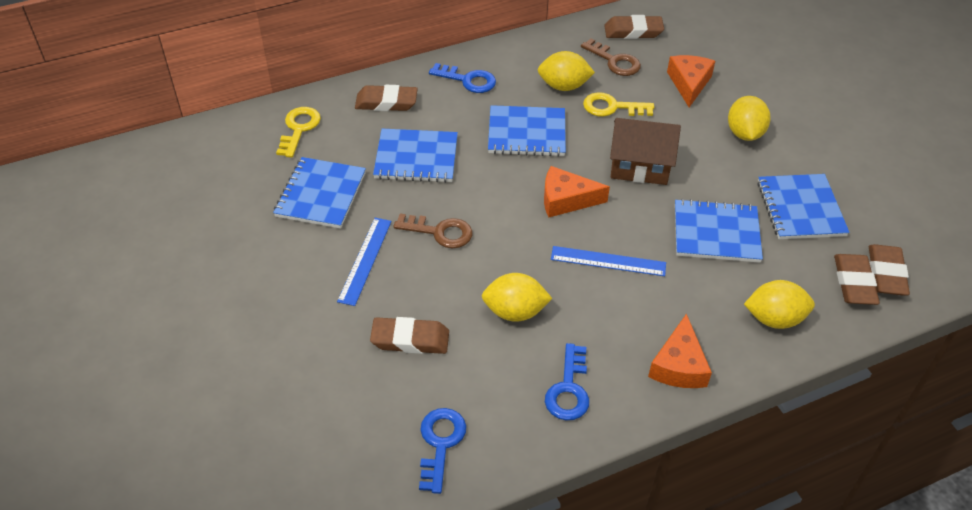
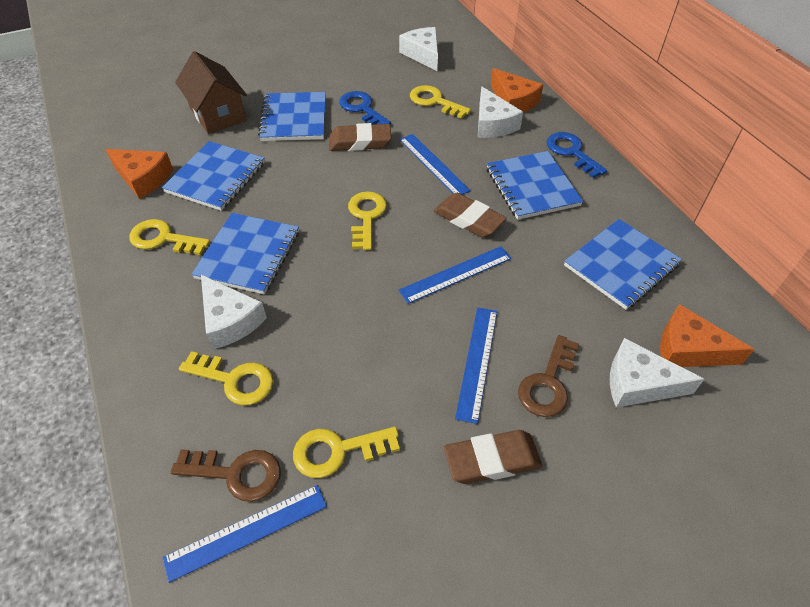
blue key: 3 -> 2
blue ruler: 2 -> 4
brown eraser: 5 -> 3
white cheese: 0 -> 4
yellow key: 2 -> 5
yellow lemon: 4 -> 0

